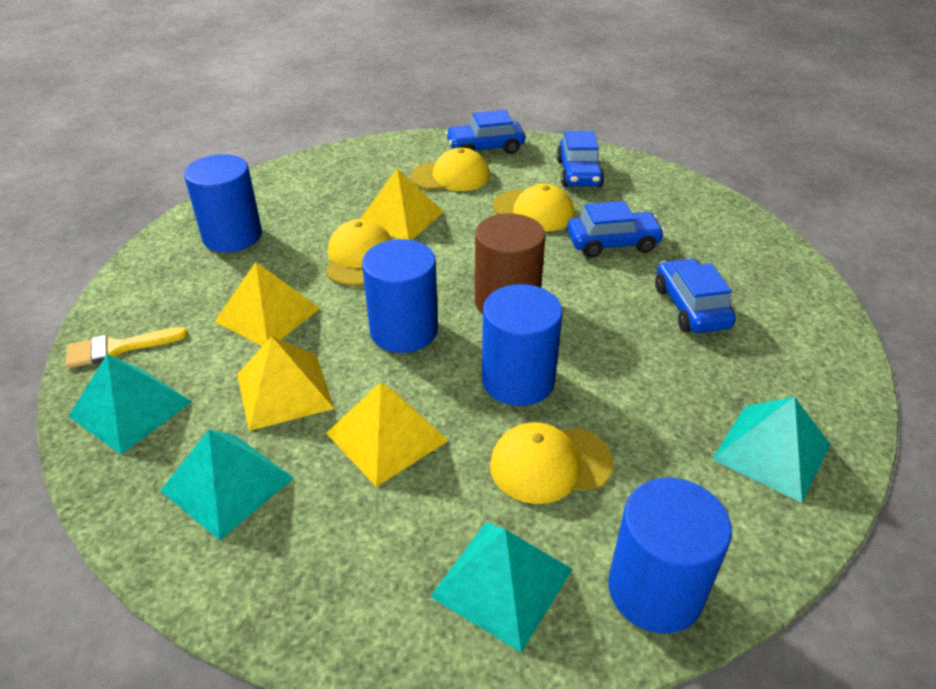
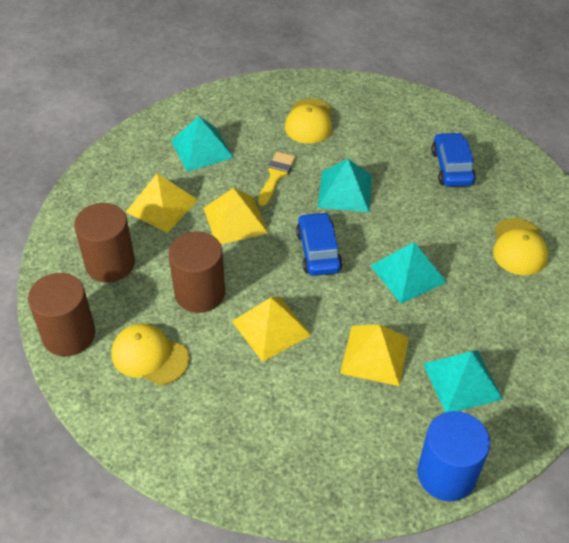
blue car: 4 -> 2
blue cylinder: 4 -> 1
brown cylinder: 1 -> 3
yellow cap: 4 -> 3

